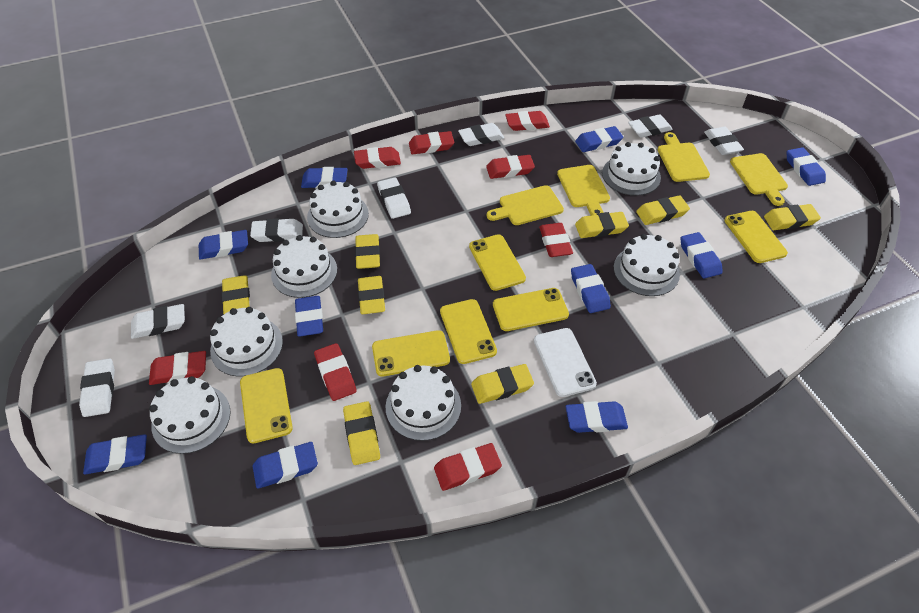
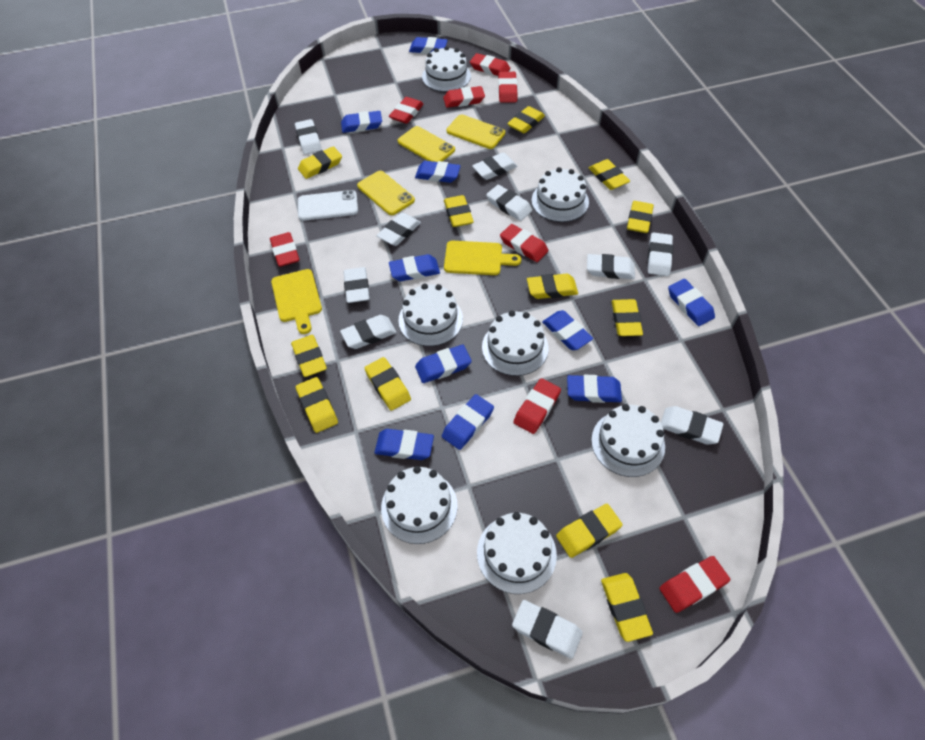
white eraser: 7 -> 10
yellow cutting board: 4 -> 2
yellow eraser: 8 -> 12
yellow phone: 6 -> 3

